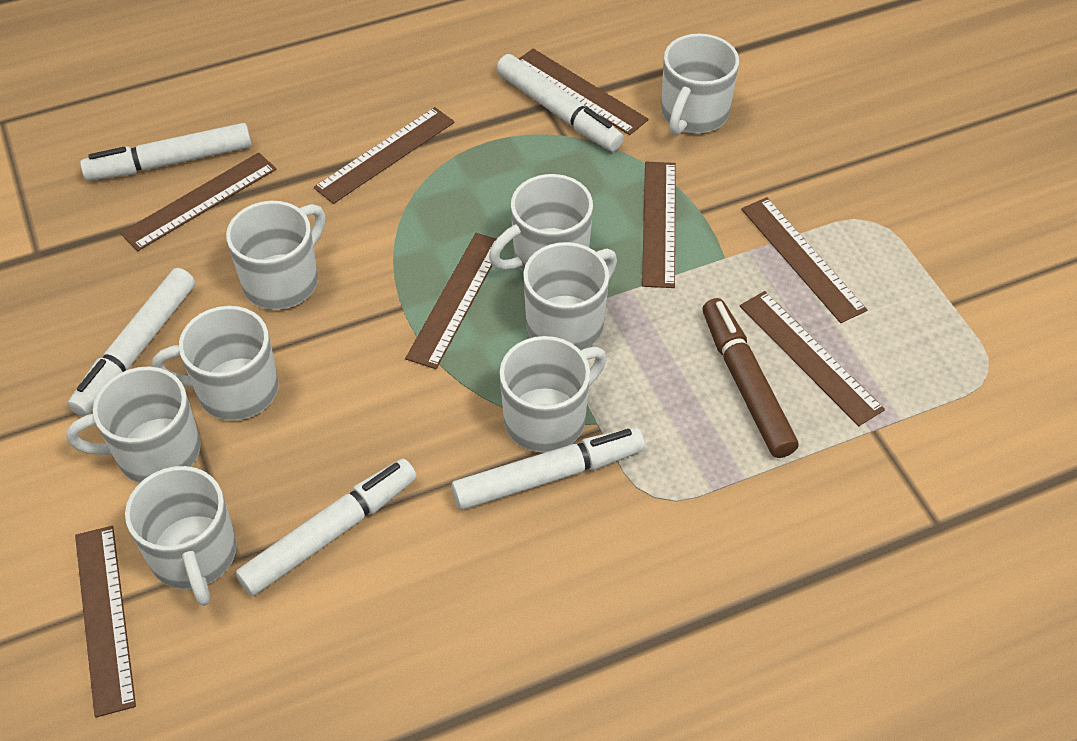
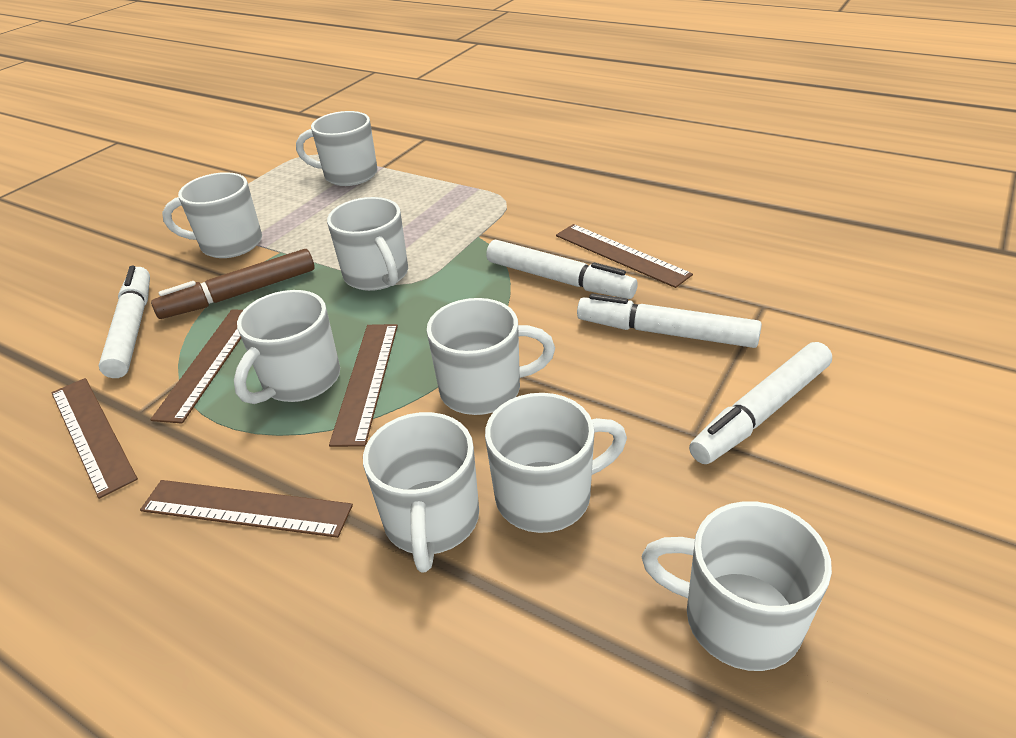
brown ruler: 8 -> 5
white marker: 5 -> 4

